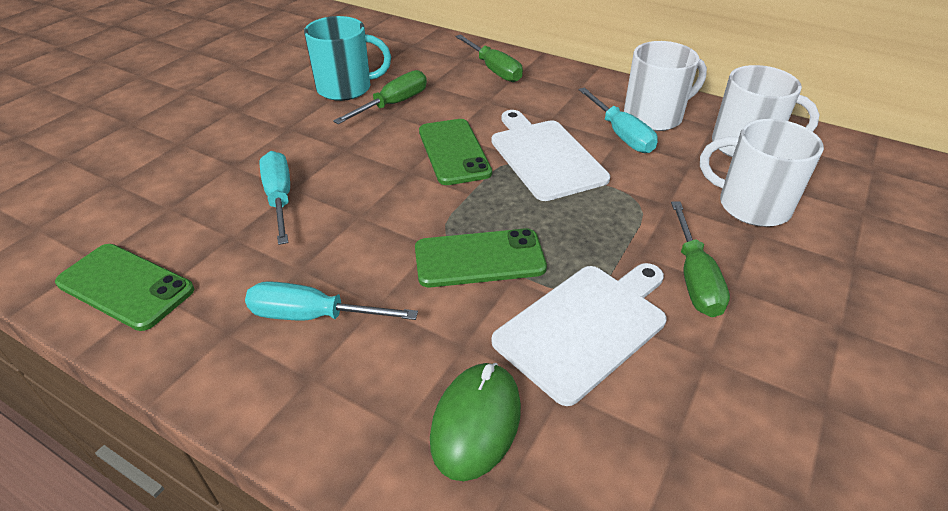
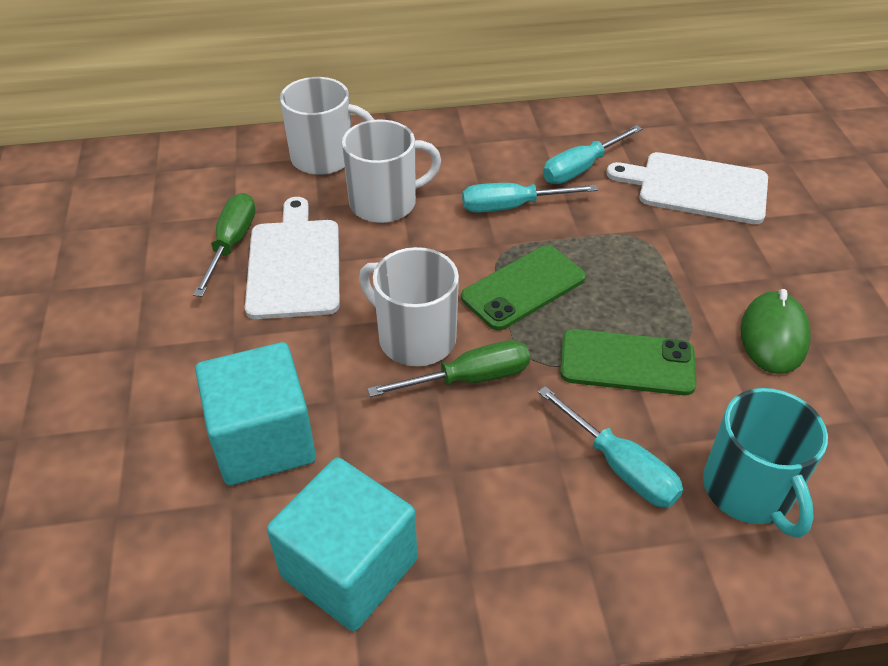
green phone: 3 -> 2
green screwdriver: 3 -> 2
turquoise cube: 0 -> 2

